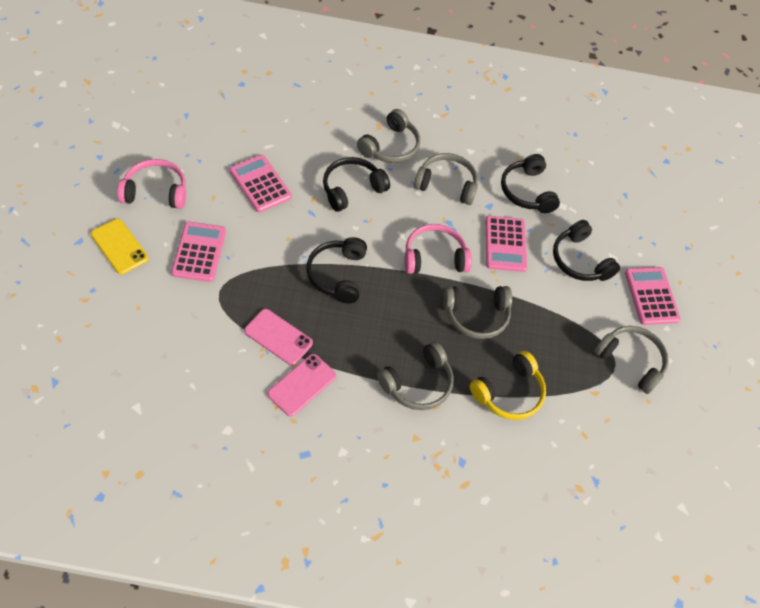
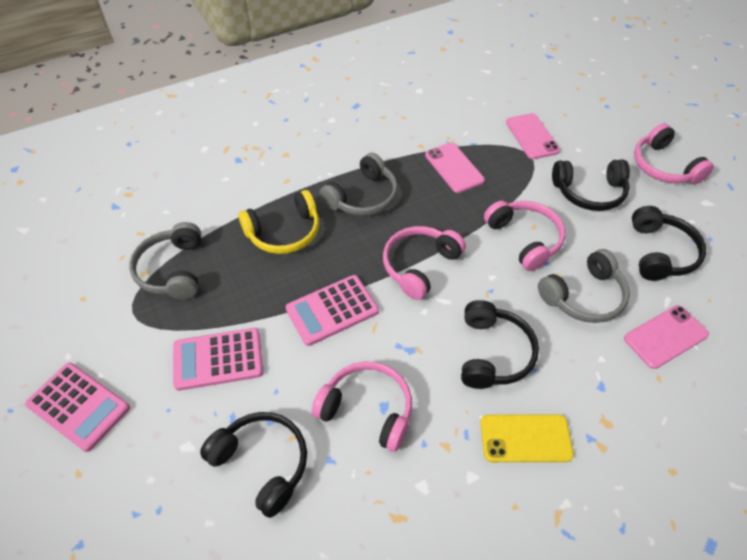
grey headphones: 5 -> 3
pink calculator: 4 -> 3
pink headphones: 2 -> 4
pink phone: 2 -> 3

